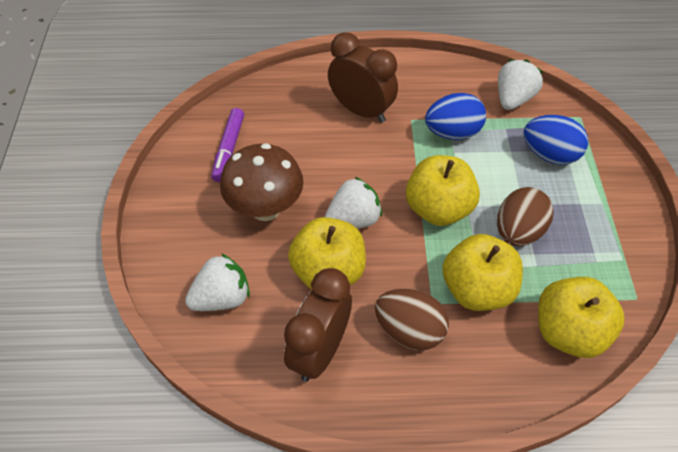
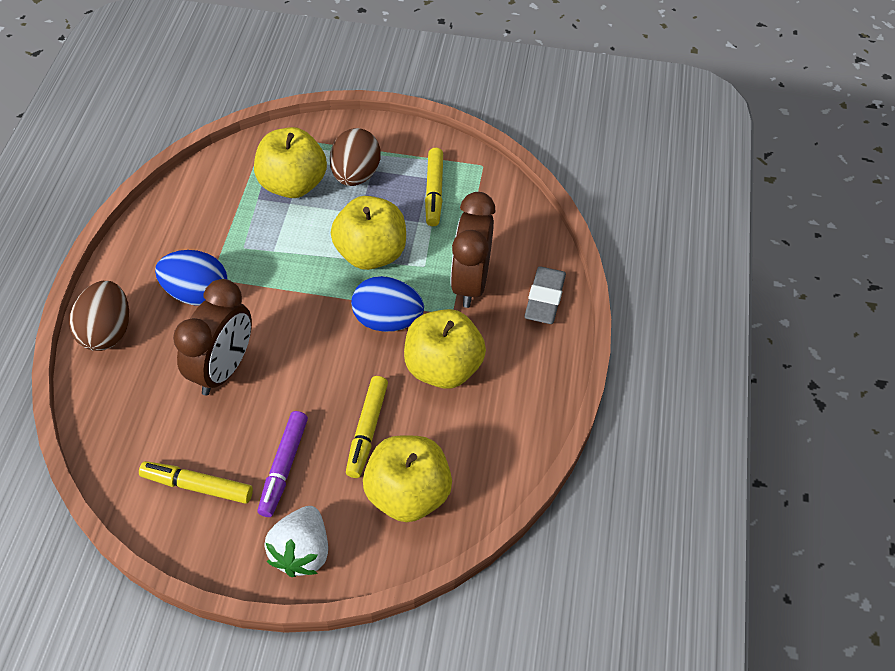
brown mushroom: 1 -> 0
grey eraser: 0 -> 1
white strawberry: 3 -> 1
yellow marker: 0 -> 3

